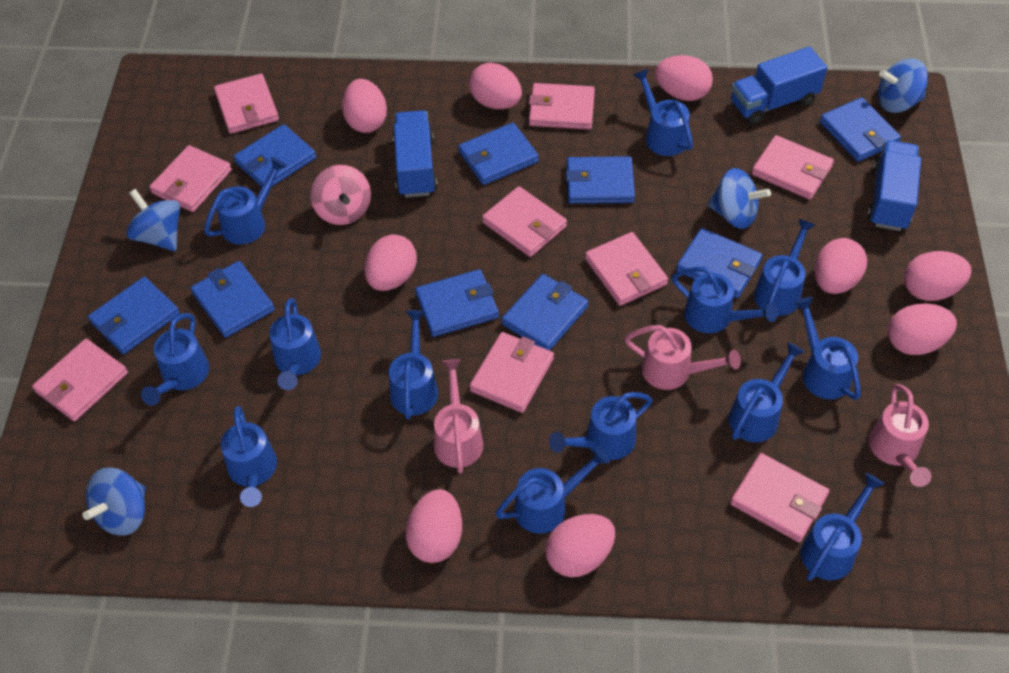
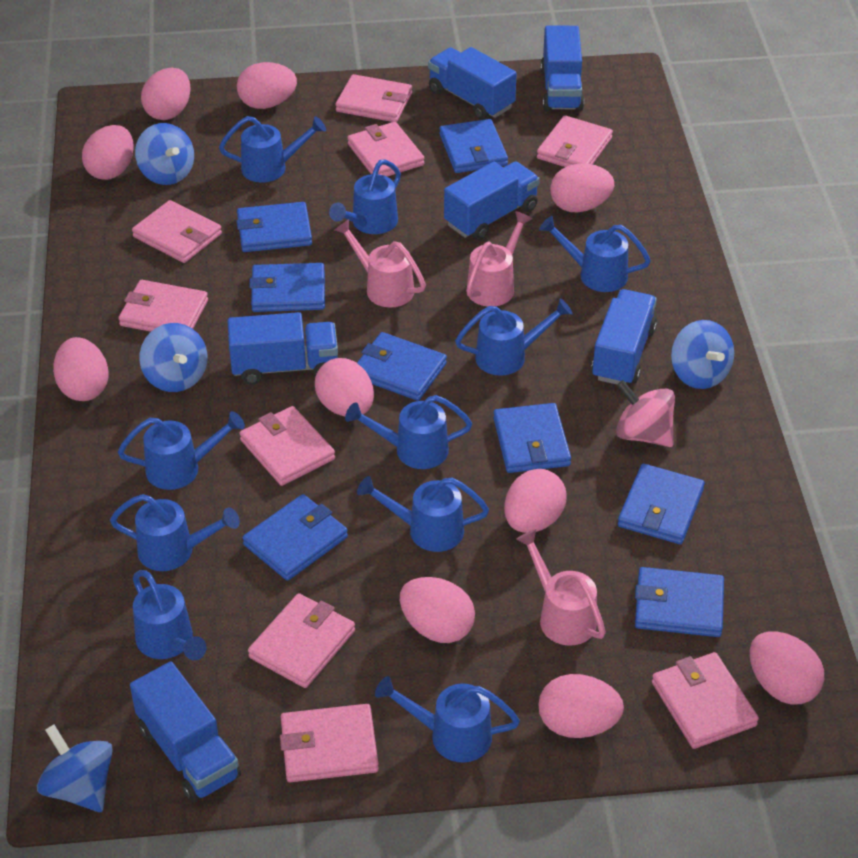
blue truck: 3 -> 6
blue wallet: 9 -> 8
blue watering can: 13 -> 10
pink egg: 9 -> 10

